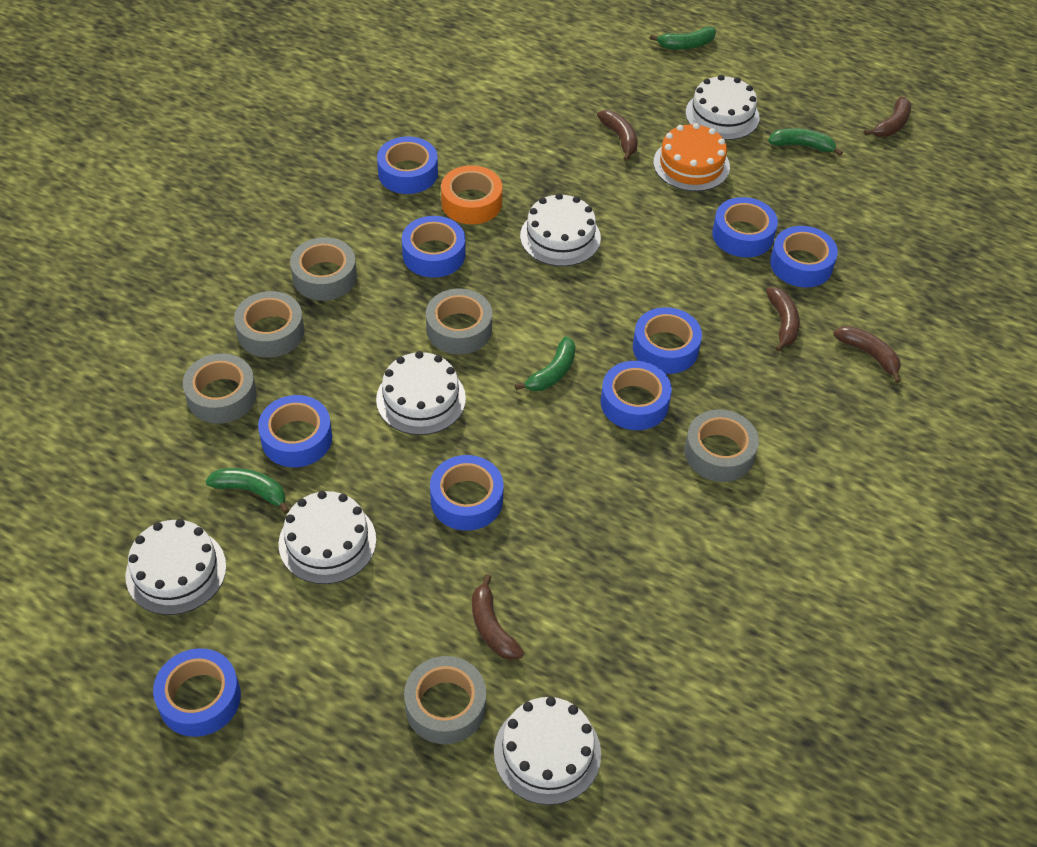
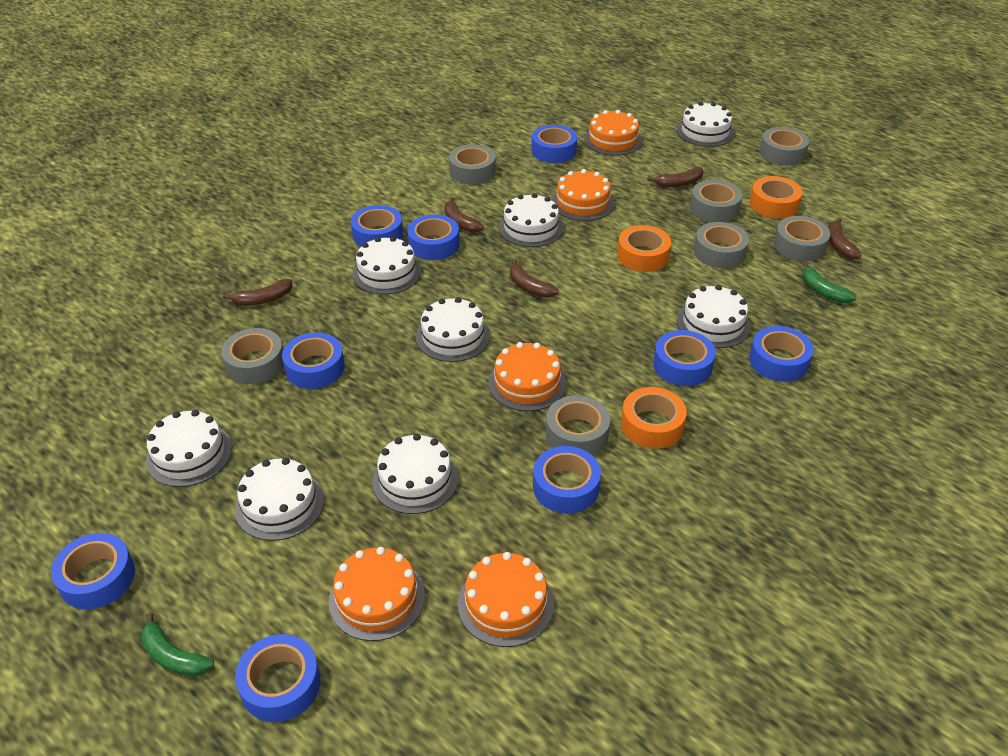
green banana: 4 -> 2
grey tape: 6 -> 7
orange cake: 1 -> 5
orange tape: 1 -> 3
white cake: 6 -> 8

